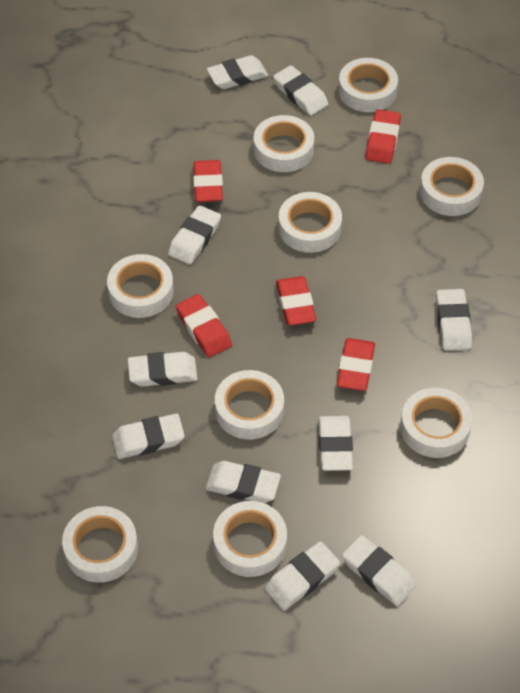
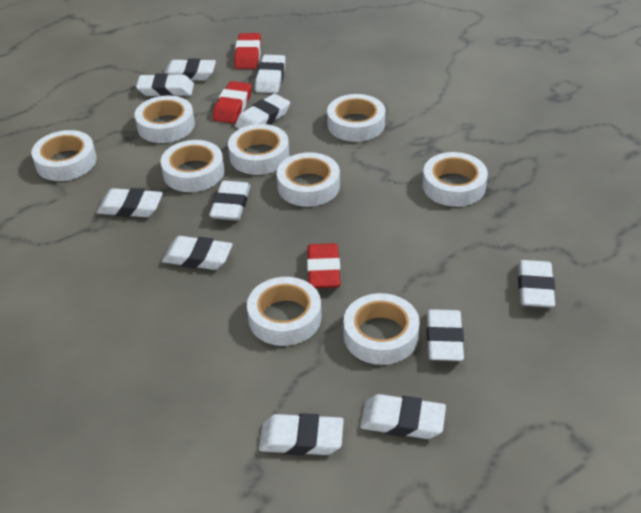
red eraser: 5 -> 3
white eraser: 10 -> 11

